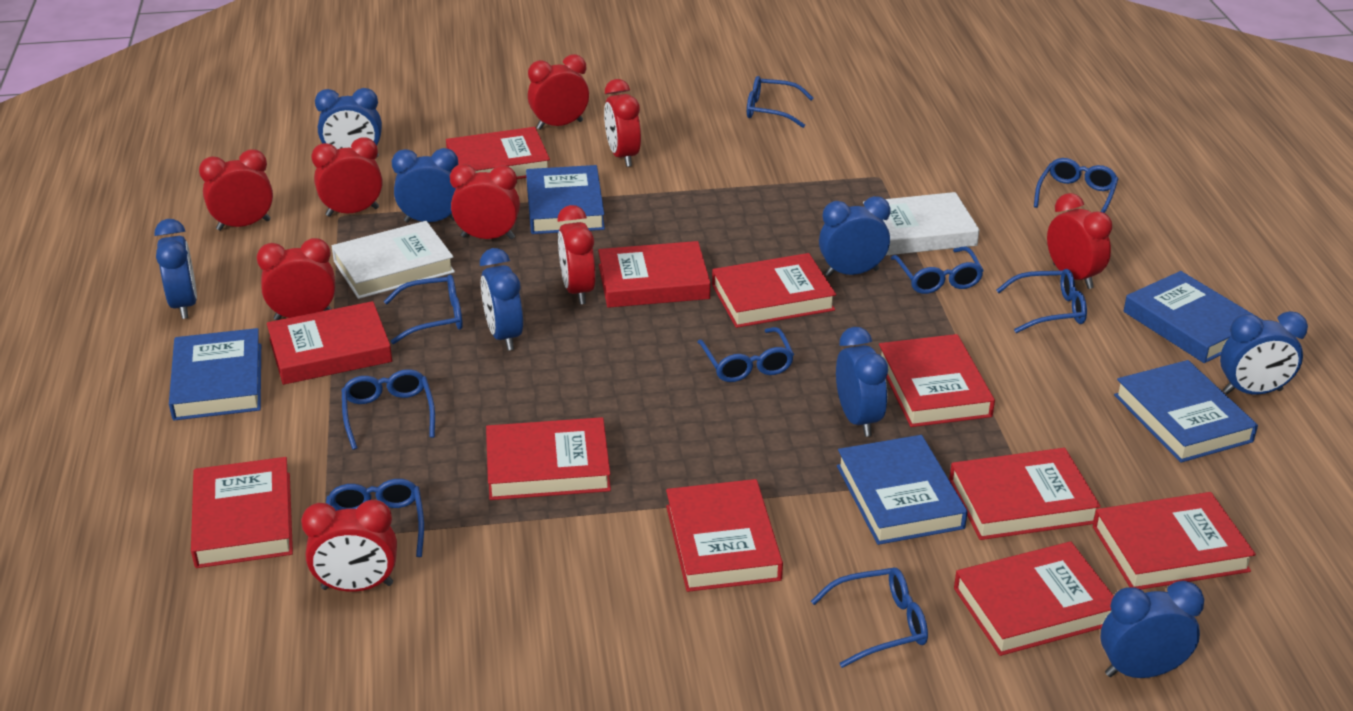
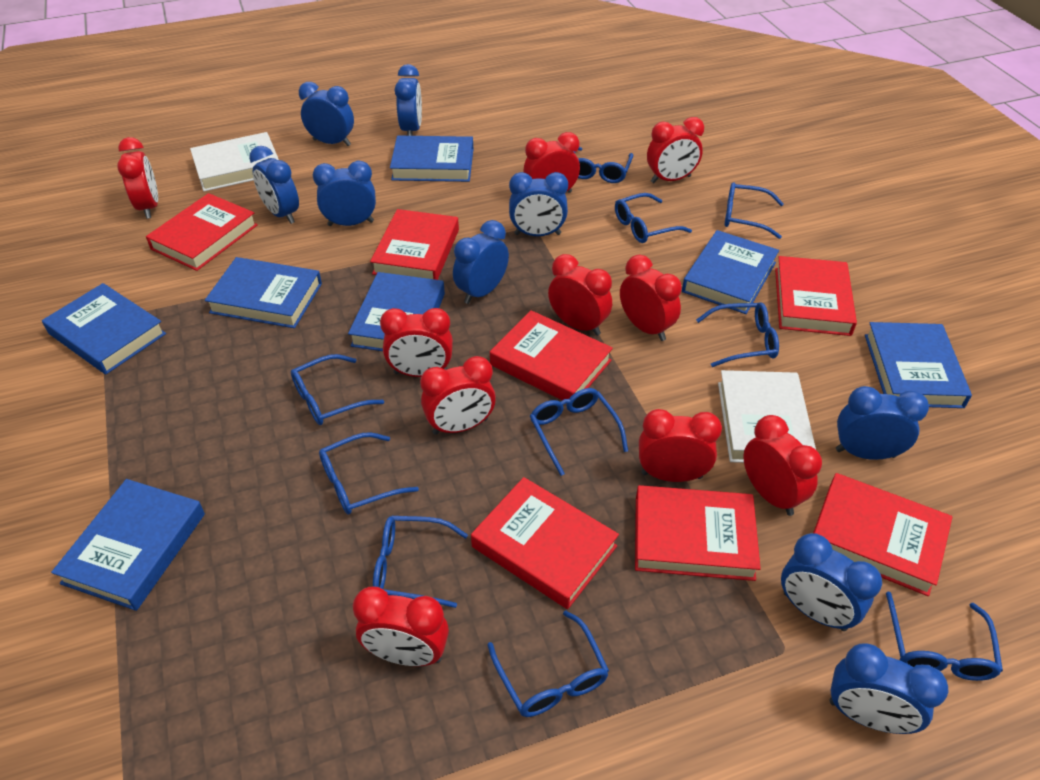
blue book: 5 -> 7
blue clock: 8 -> 9
blue glasses: 9 -> 10
red book: 11 -> 7
red clock: 9 -> 10

